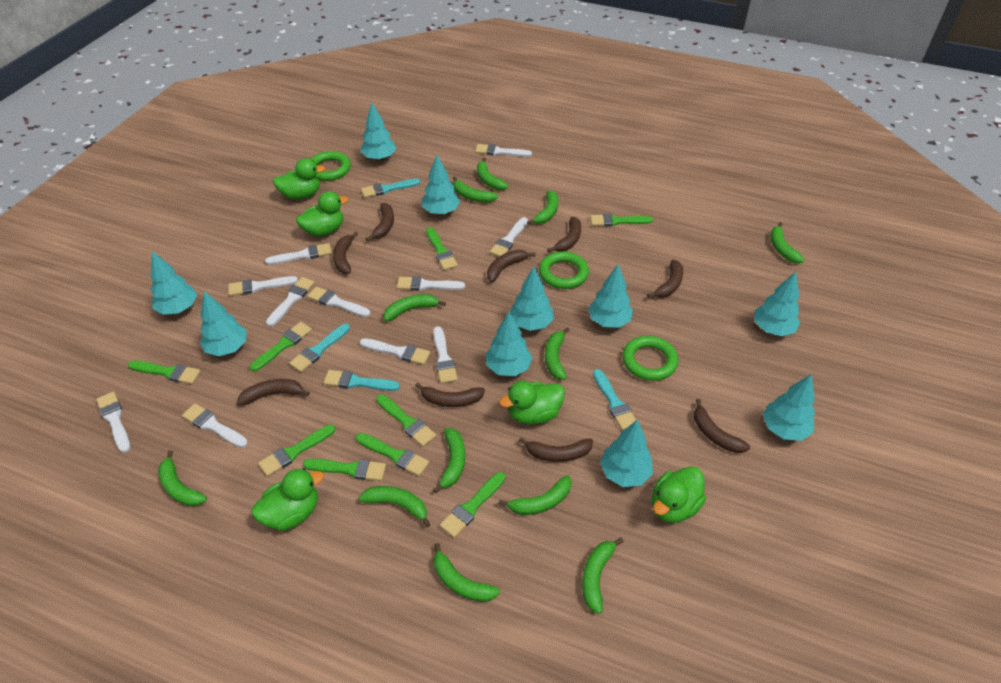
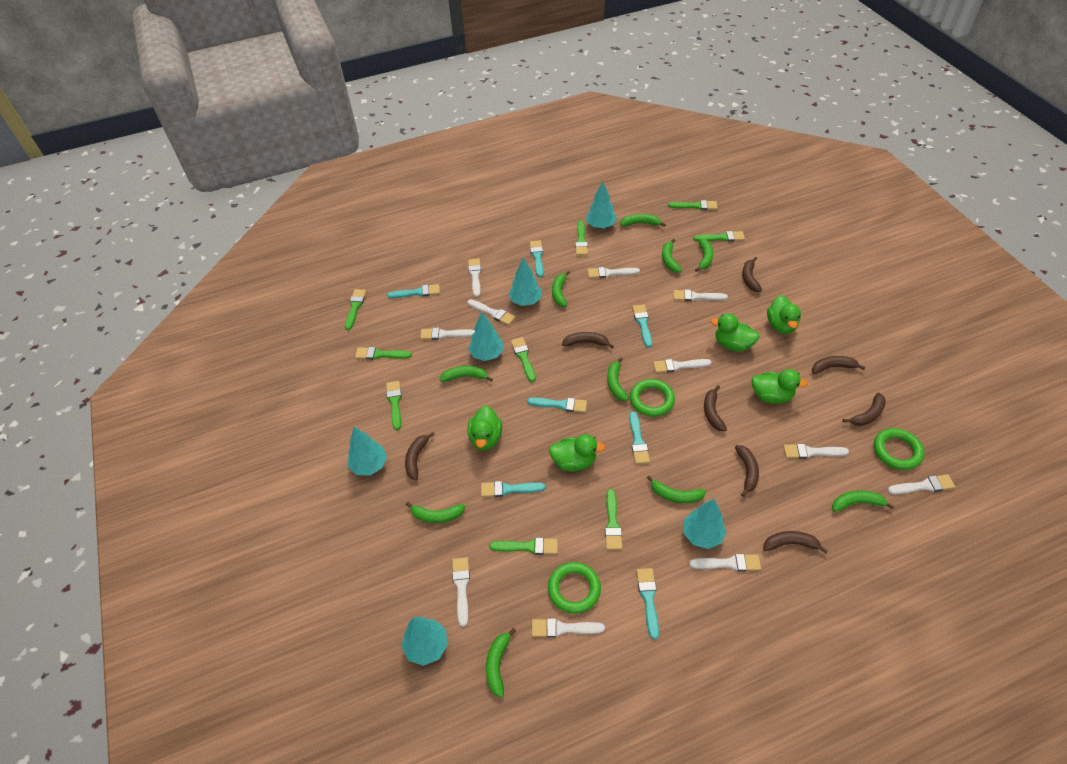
brown banana: 9 -> 8
green banana: 12 -> 10
turquoise brush: 4 -> 7
turquoise tree: 10 -> 6

